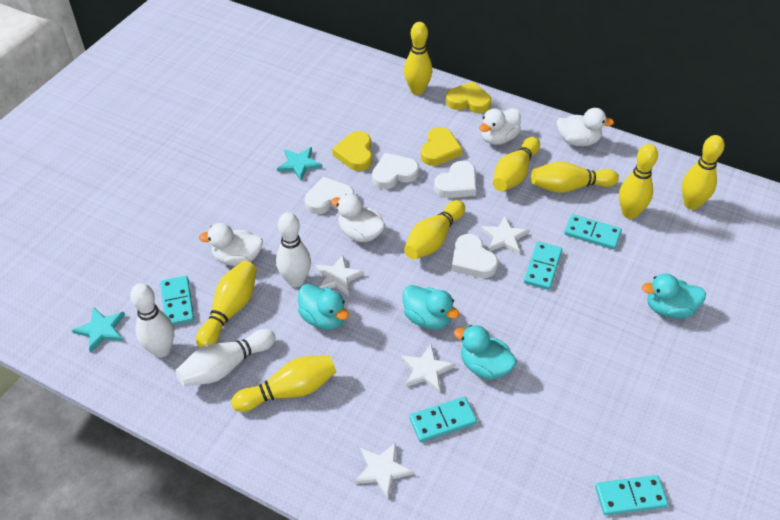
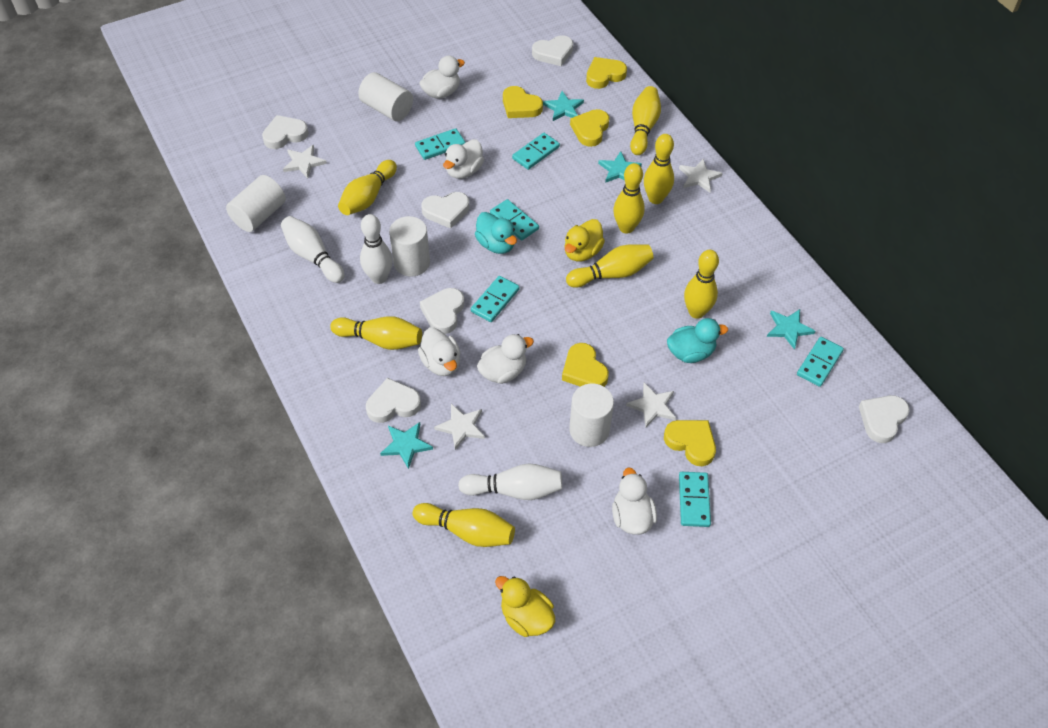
turquoise domino: 5 -> 6
turquoise duck: 4 -> 2
turquoise star: 2 -> 4
white cylinder: 0 -> 4
white duck: 4 -> 5
white heart: 4 -> 6
yellow duck: 0 -> 2
yellow heart: 3 -> 5

